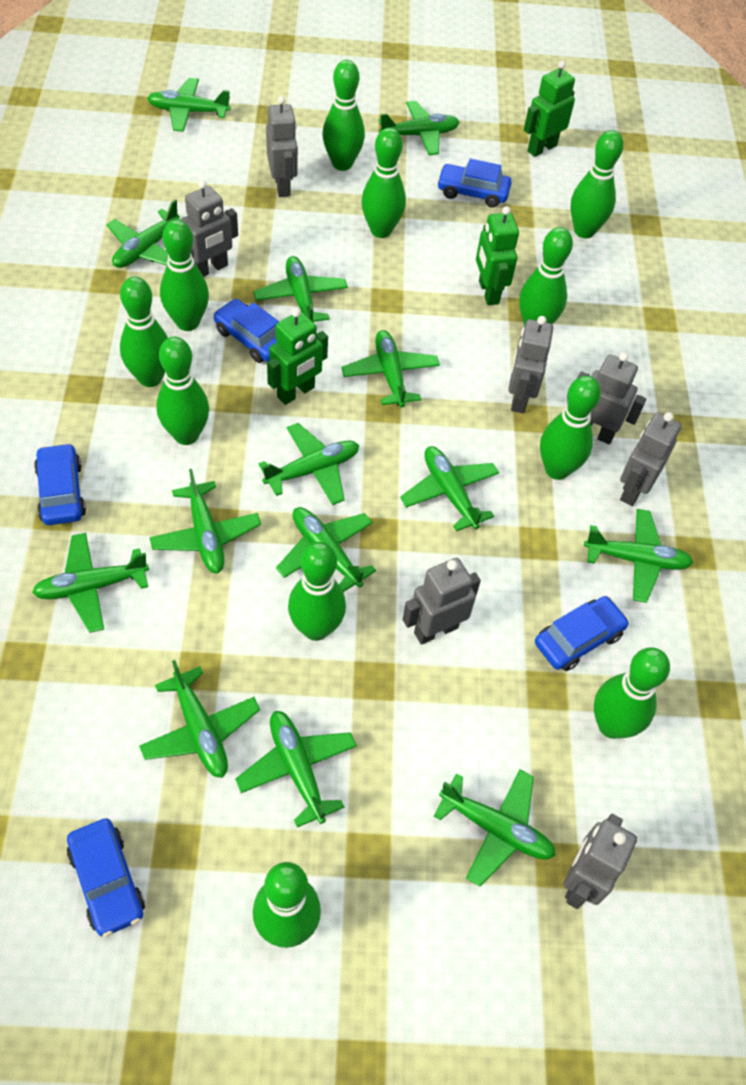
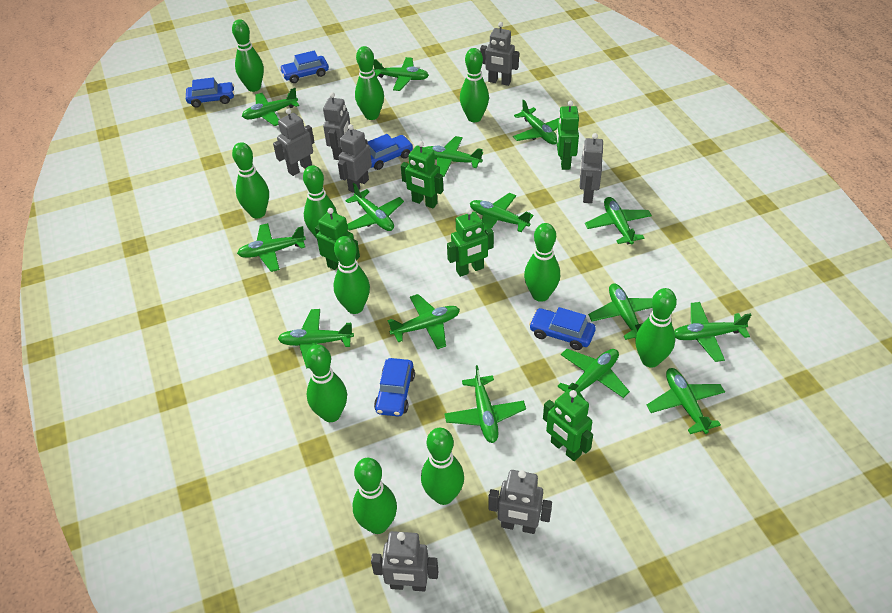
green plane: 14 -> 15
green robot: 3 -> 5

